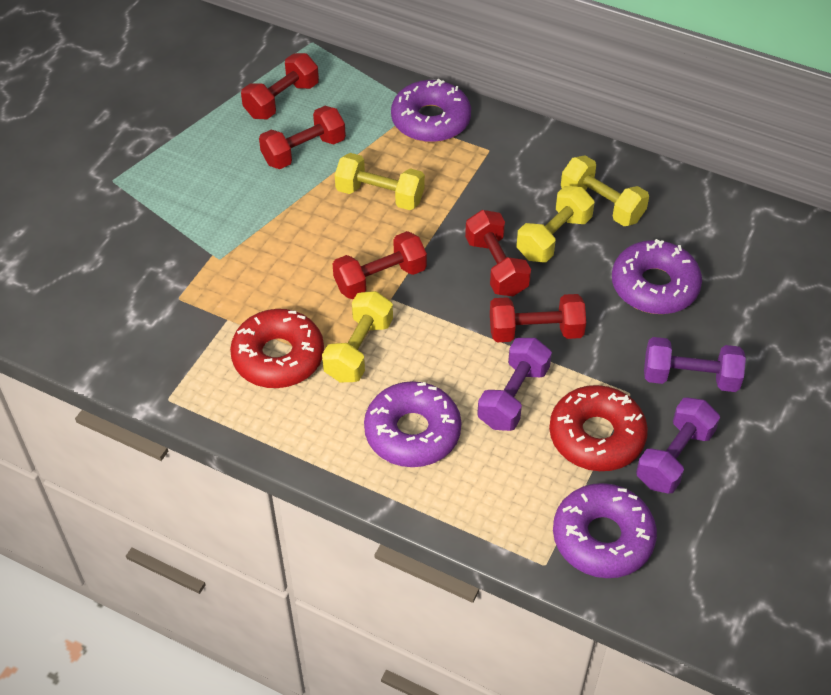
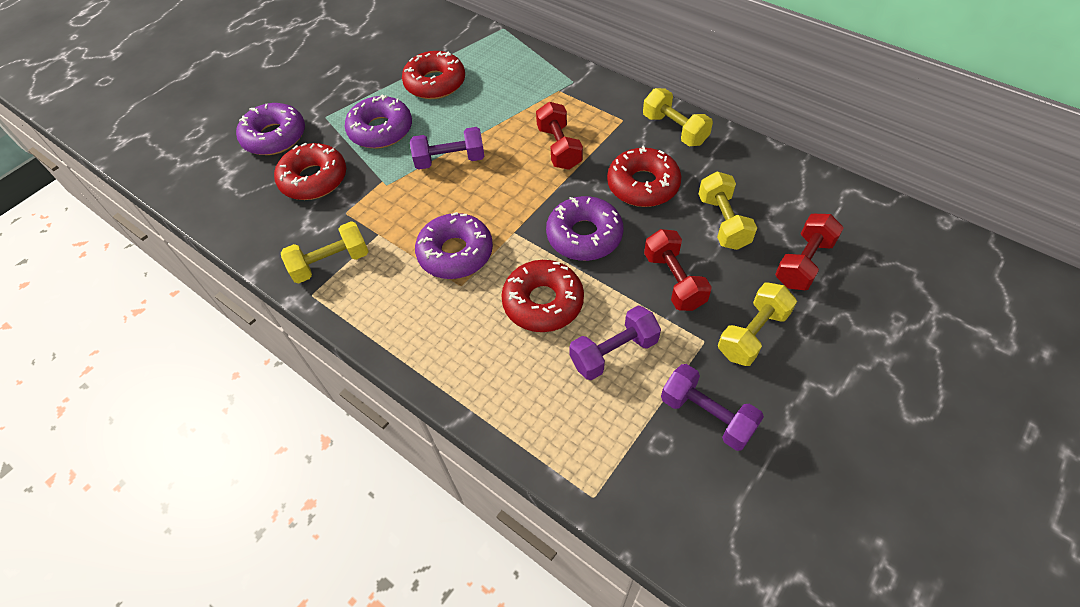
red donut: 2 -> 4
red dumbbell: 5 -> 3

